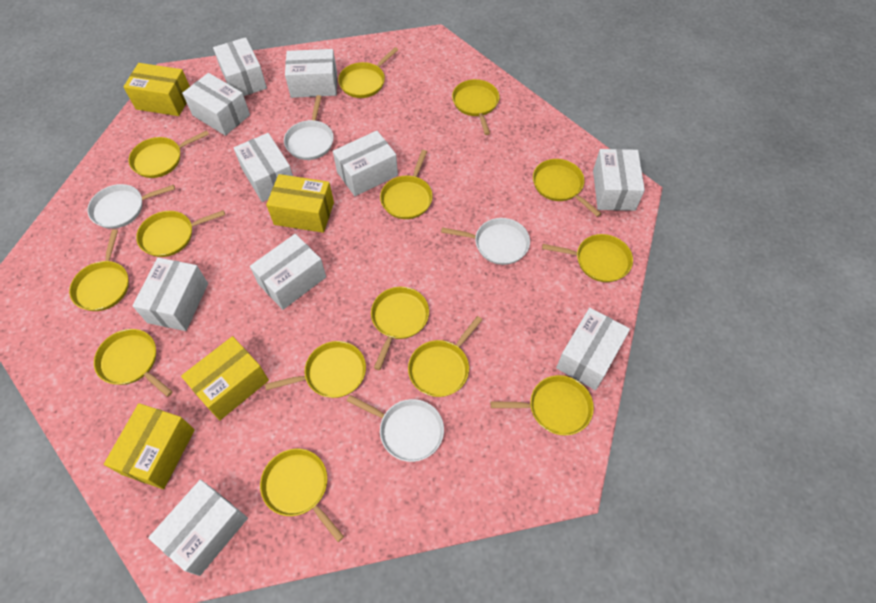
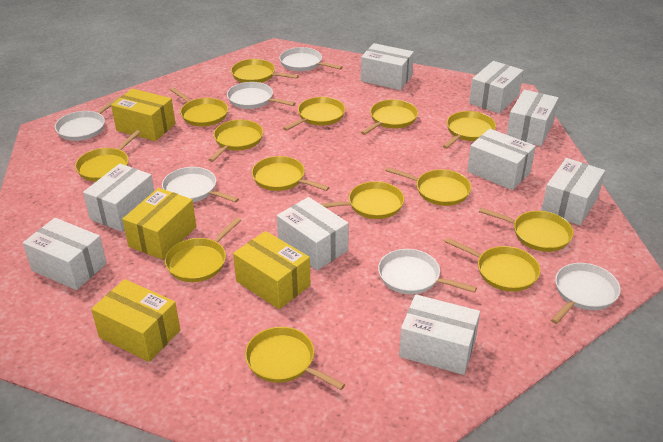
white box: 10 -> 9
white pan: 4 -> 6

